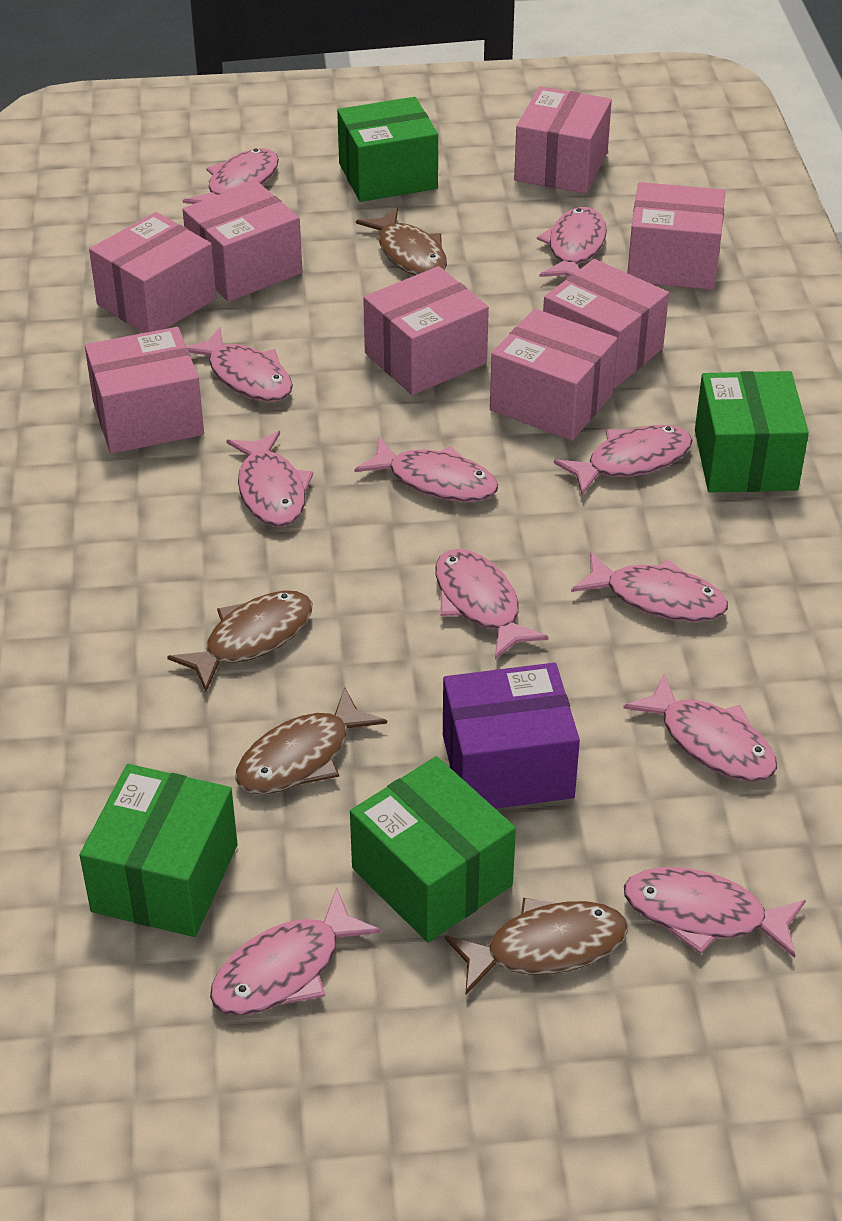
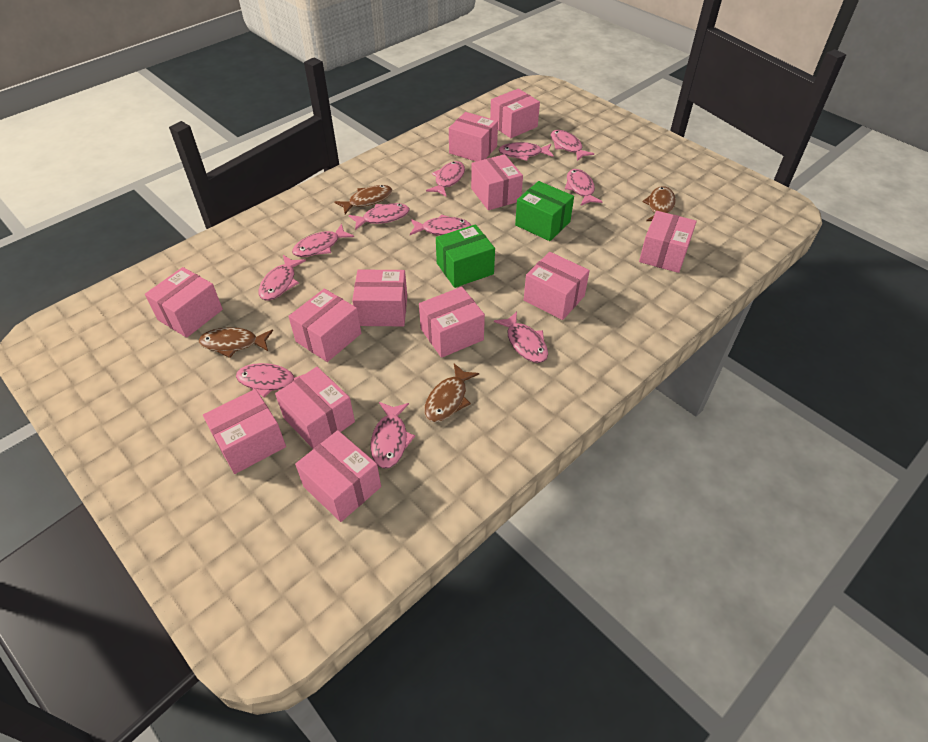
green box: 4 -> 2
pink box: 8 -> 12
purple box: 1 -> 0

